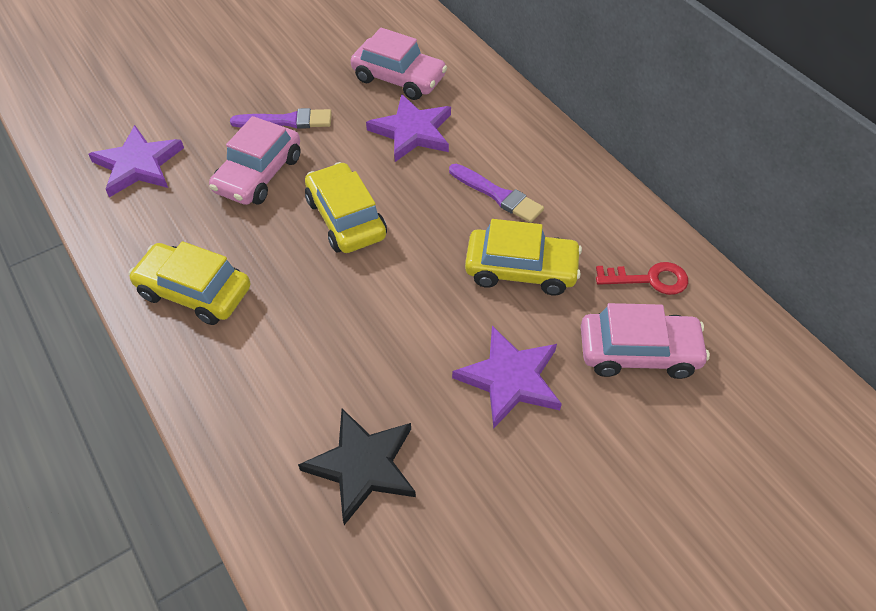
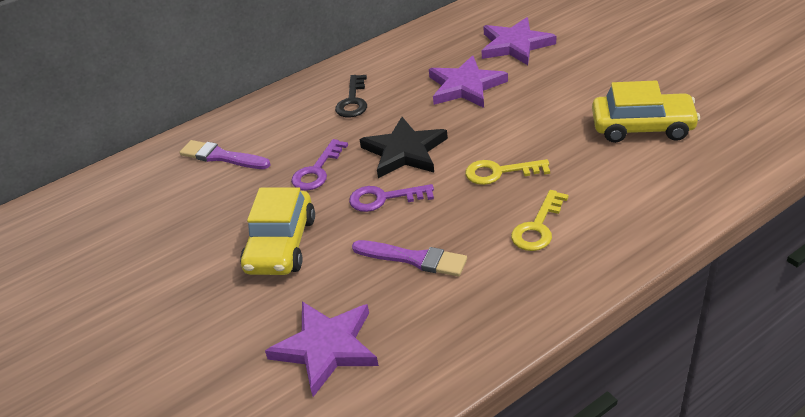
black key: 0 -> 1
pink car: 3 -> 0
purple key: 0 -> 2
red key: 1 -> 0
yellow car: 3 -> 2
yellow key: 0 -> 2

